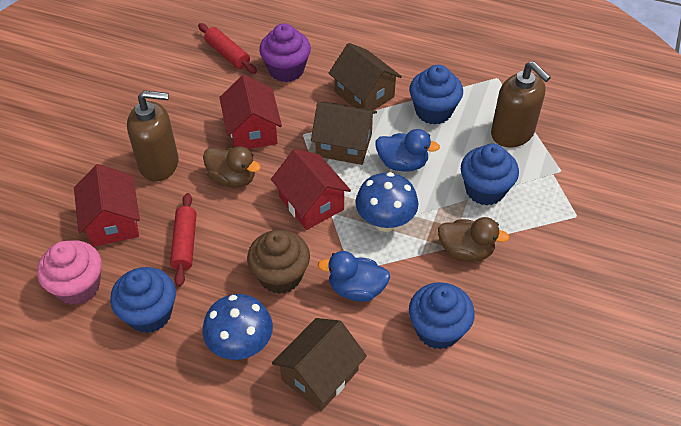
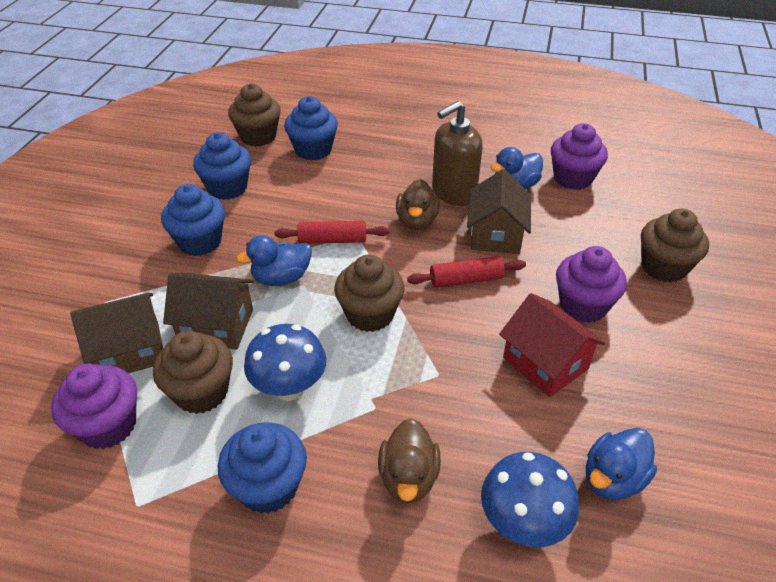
blue duck: 2 -> 3
brown cupcake: 1 -> 4
brown soap dispenser: 2 -> 1
pink cupcake: 1 -> 0
purple cupcake: 1 -> 3
red house: 3 -> 1

